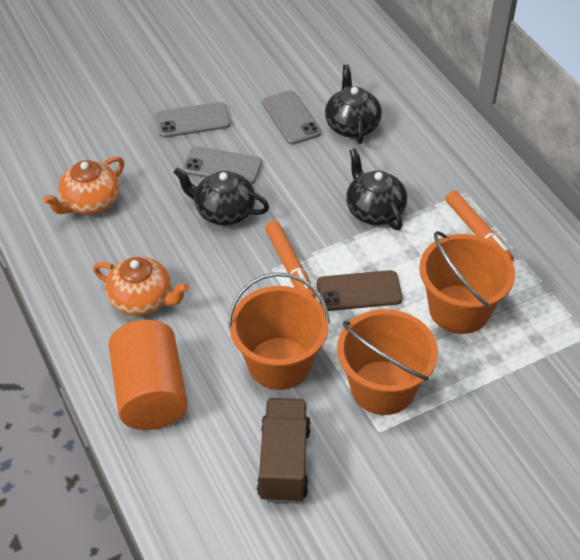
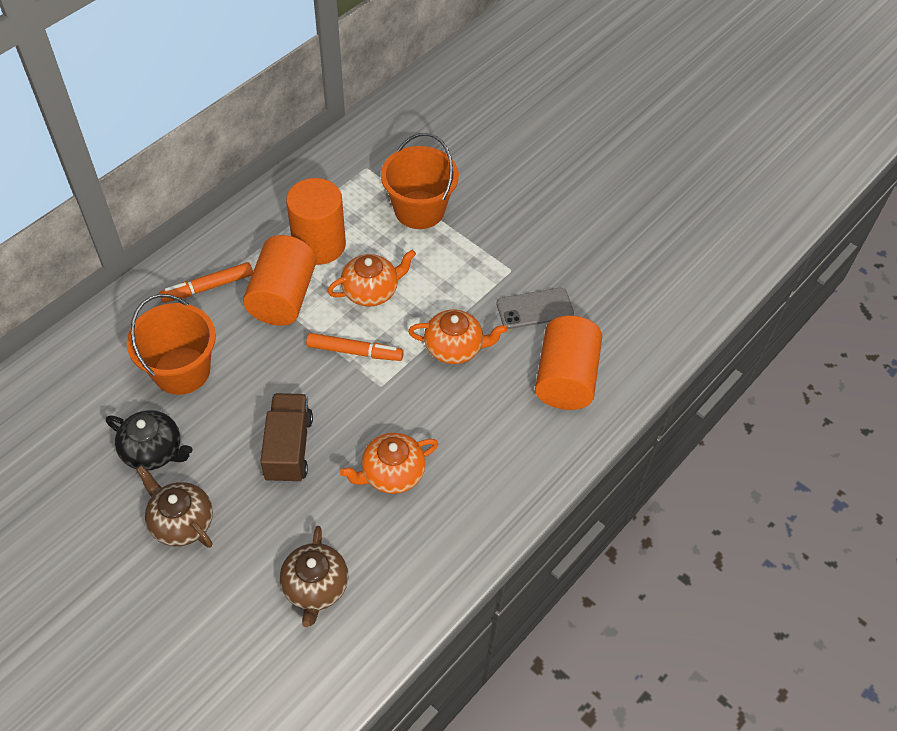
black teapot: 3 -> 1
brown phone: 1 -> 0
brown teapot: 0 -> 2
grey phone: 3 -> 1
orange bucket: 3 -> 2
orange cylinder: 1 -> 3
orange teapot: 2 -> 3

